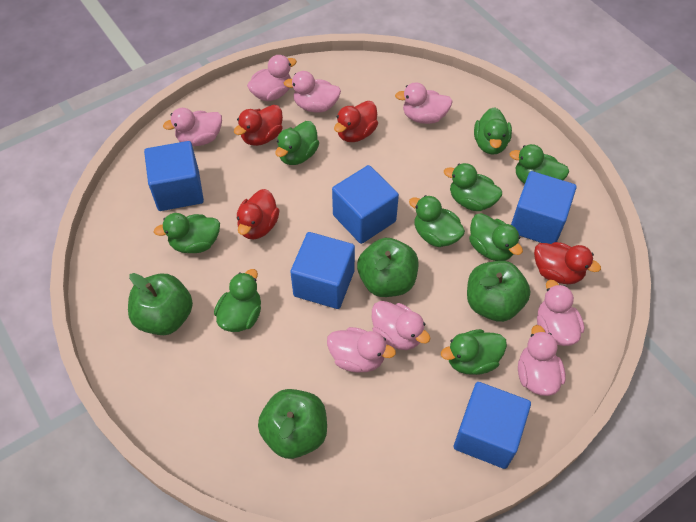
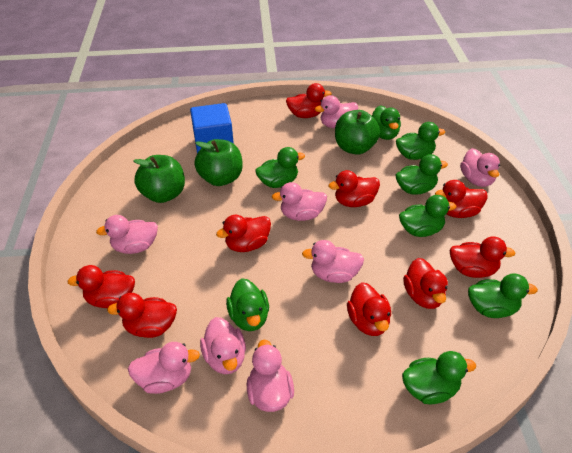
blue cube: 5 -> 1
green apple: 4 -> 3
green duck: 9 -> 8
red duck: 4 -> 9

